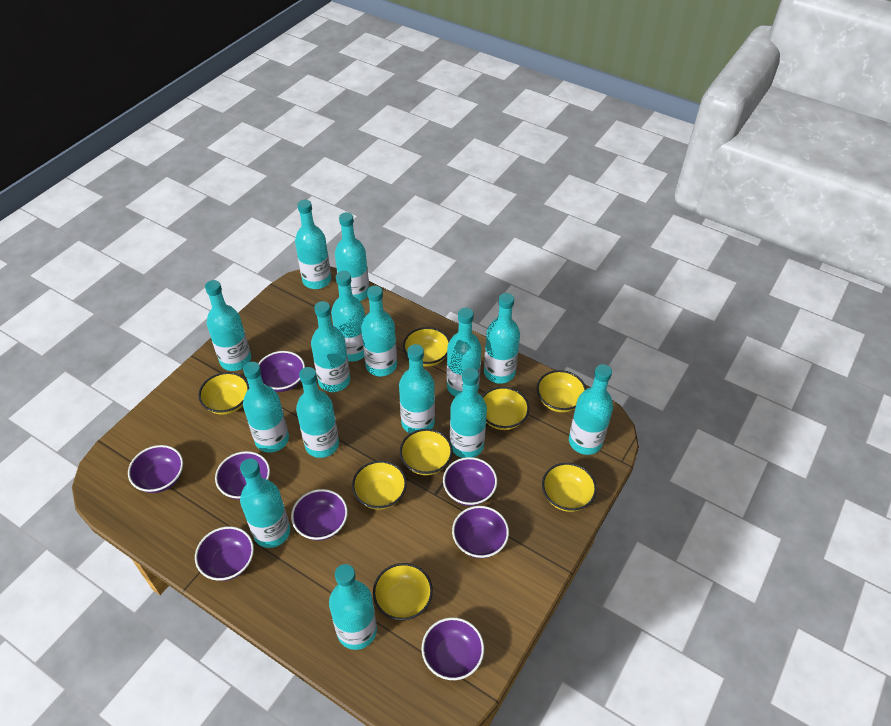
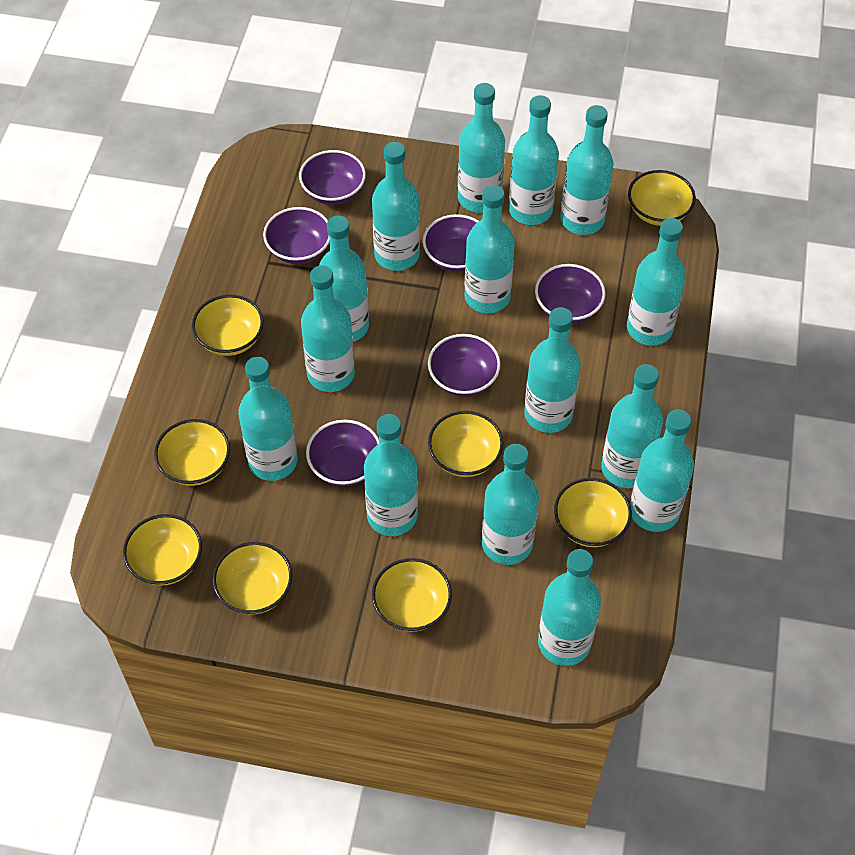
purple bowl: 8 -> 6

